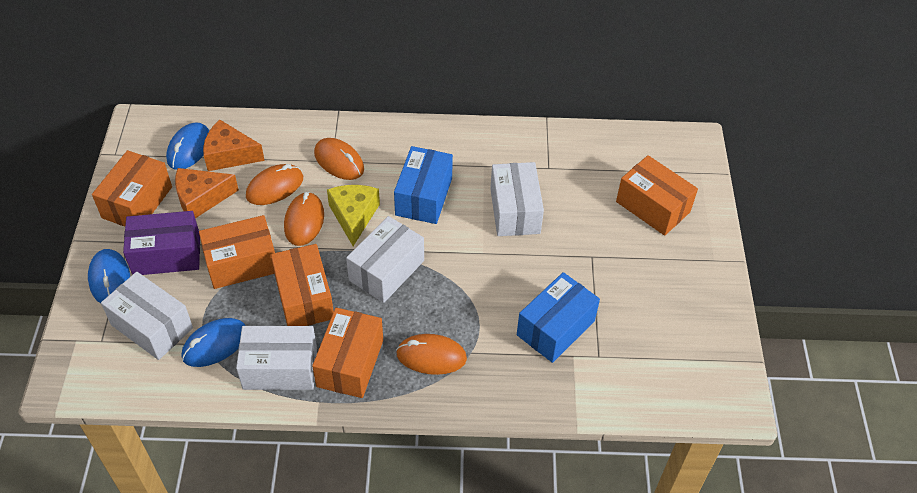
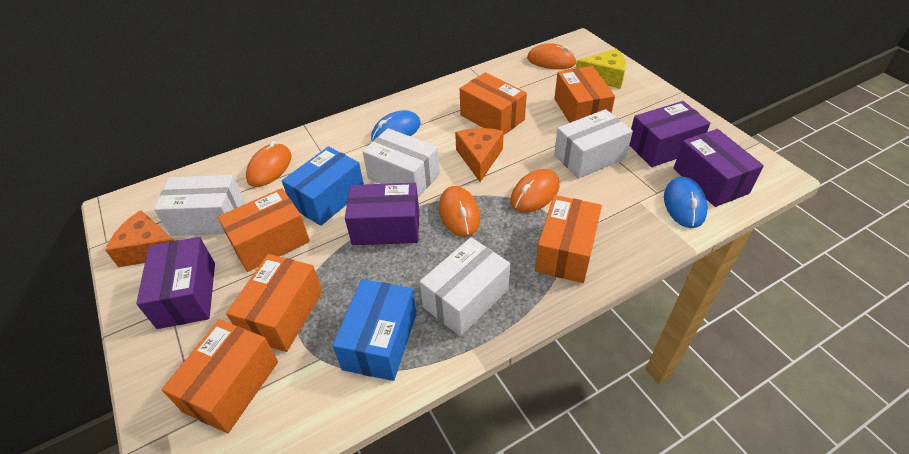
blue mouse: 3 -> 2
orange box: 5 -> 6
purple box: 1 -> 4

